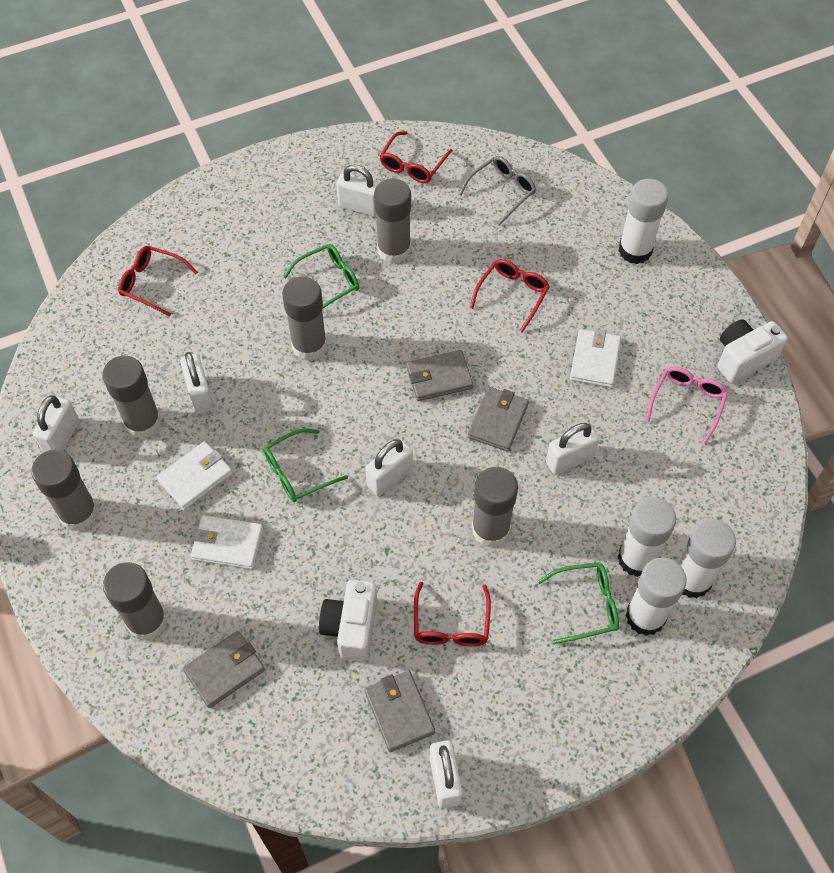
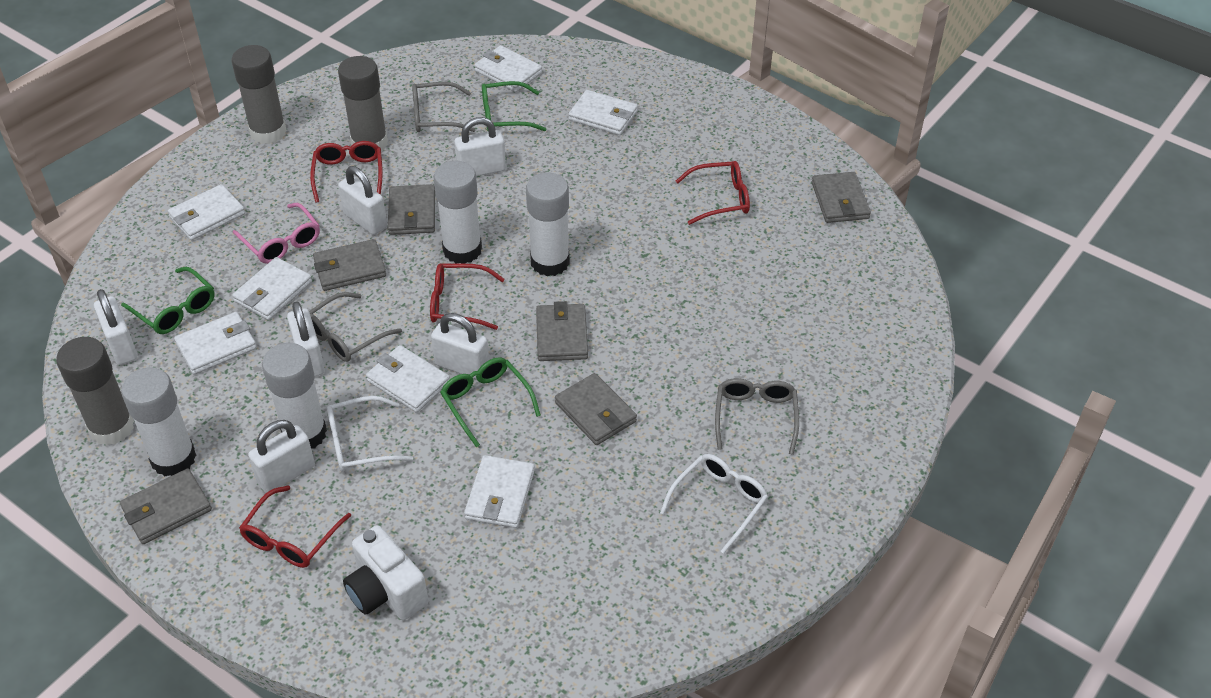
grey glasses: 1 -> 3
grey glue stick: 6 -> 3
grey wallet: 4 -> 6
white camera: 2 -> 1
white glasses: 0 -> 2
white wallet: 3 -> 7

